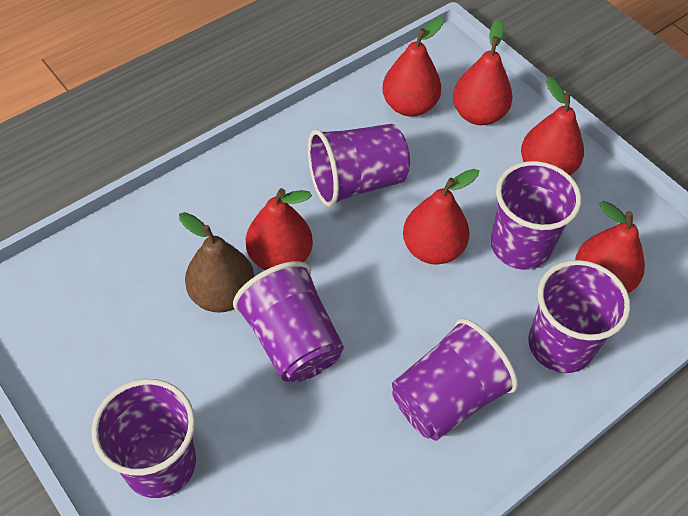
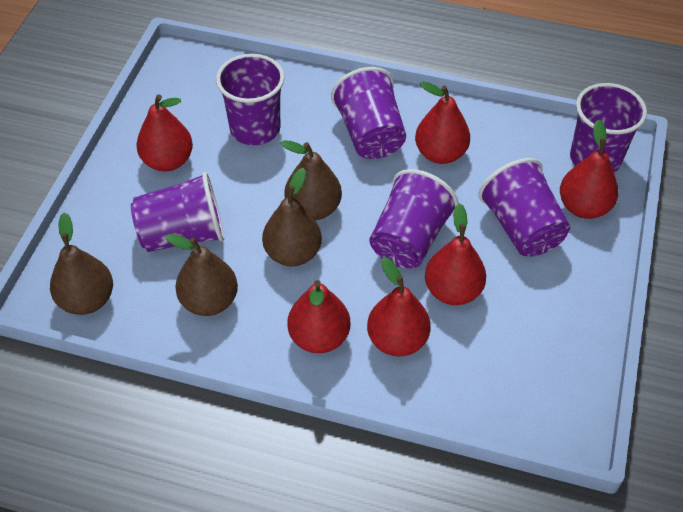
brown pear: 1 -> 4

